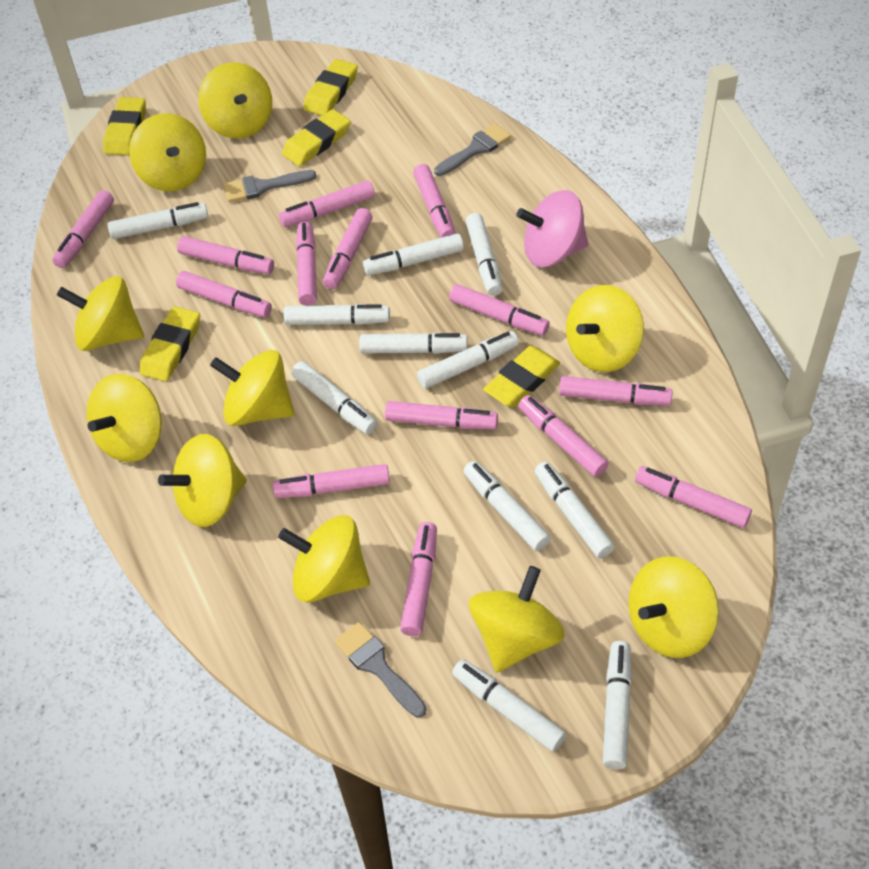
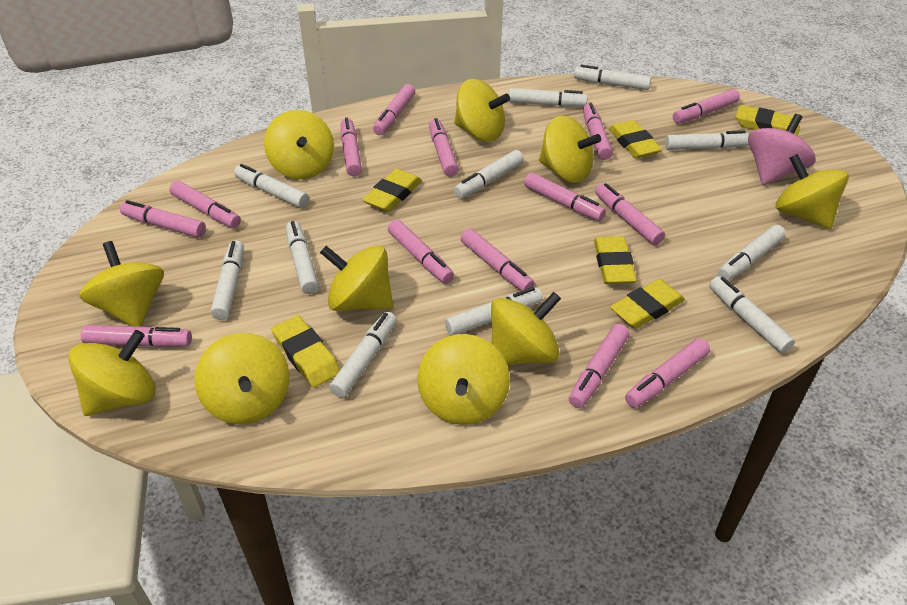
grey brush: 3 -> 0
yellow eraser: 5 -> 6

